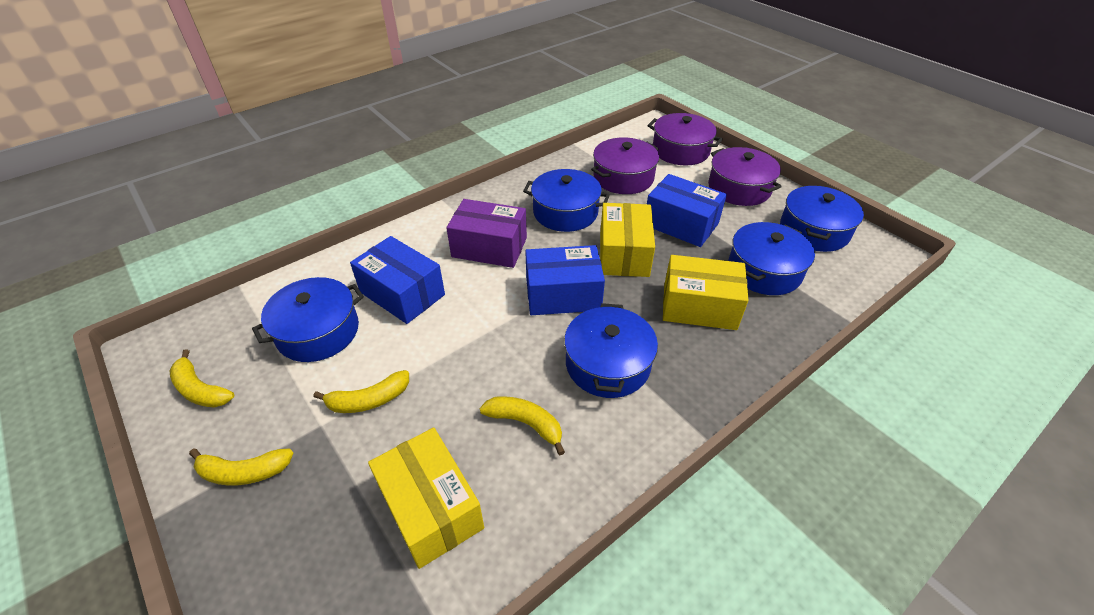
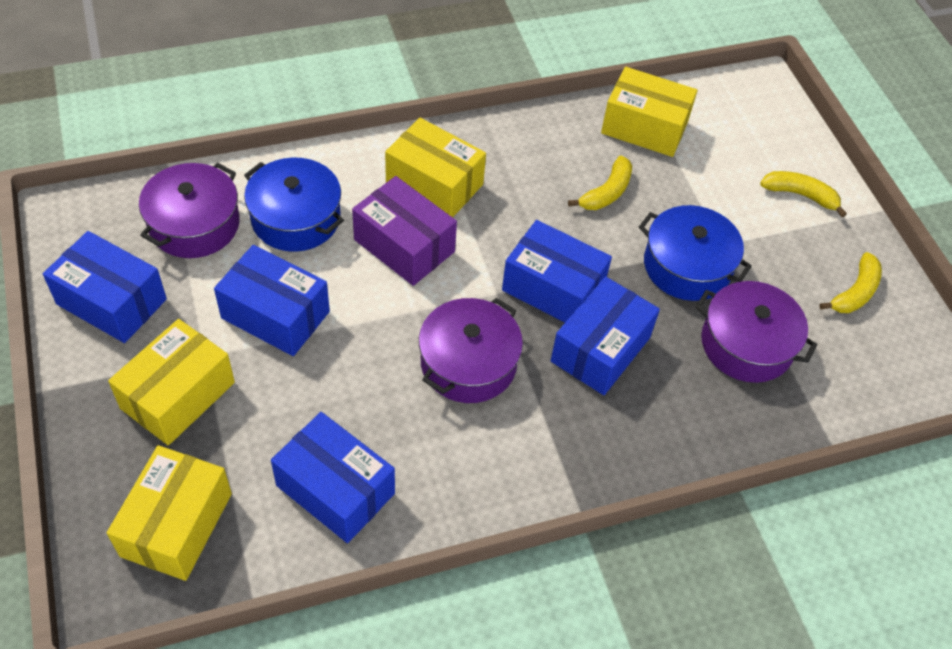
blue box: 3 -> 5
blue pot: 5 -> 2
yellow banana: 4 -> 3
yellow box: 3 -> 4

